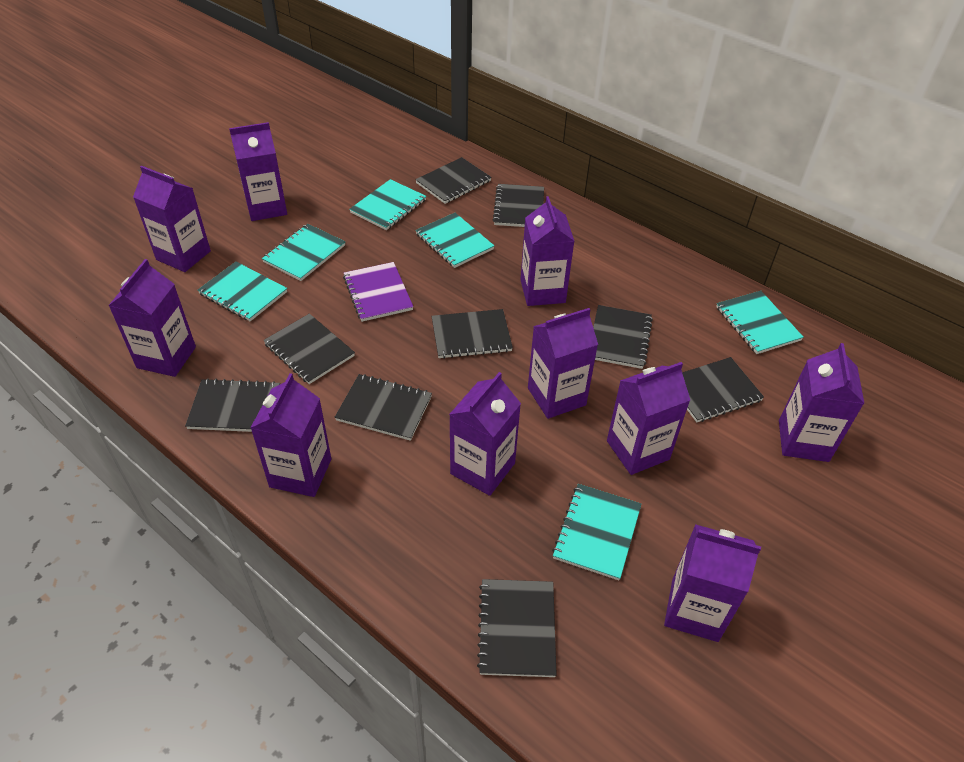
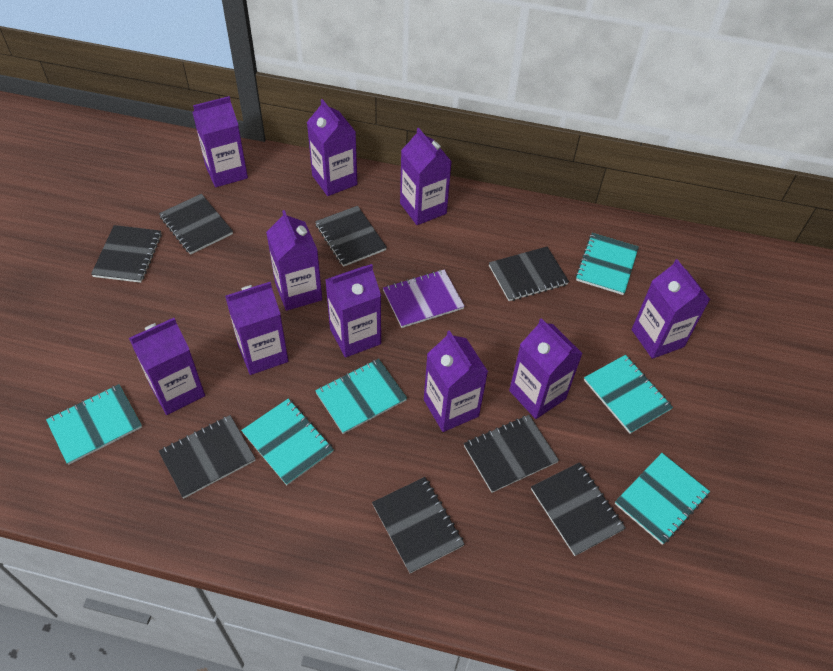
black notebook: 9 -> 8

